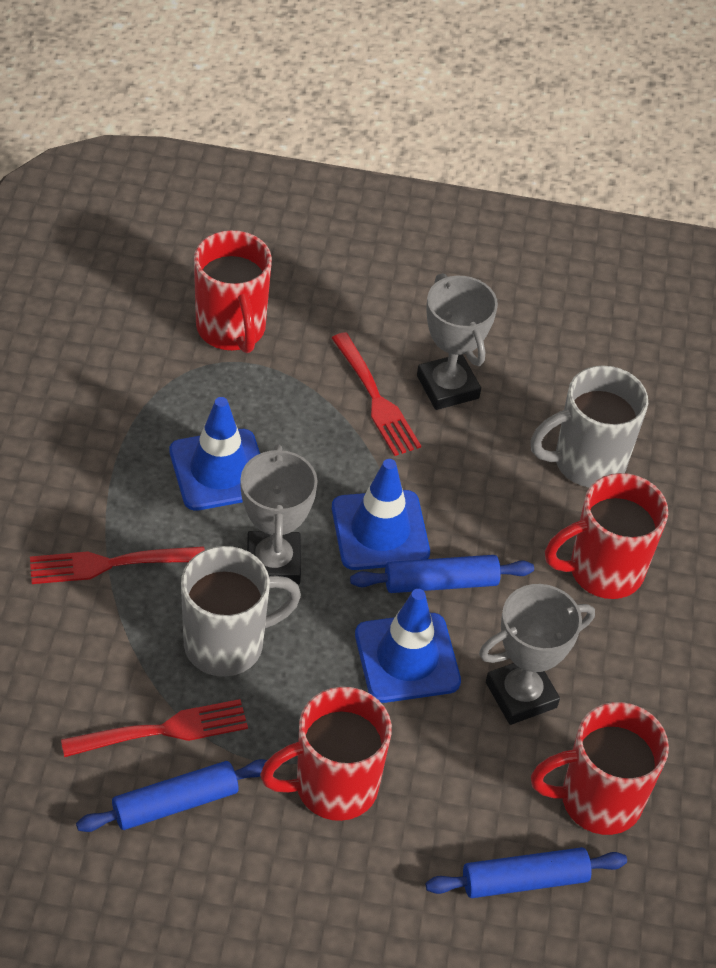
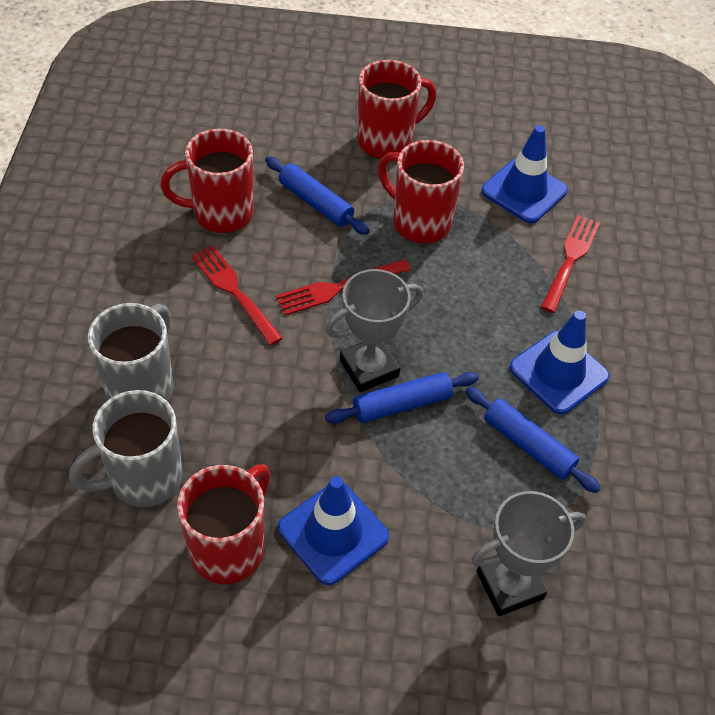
grey trophy: 3 -> 2

